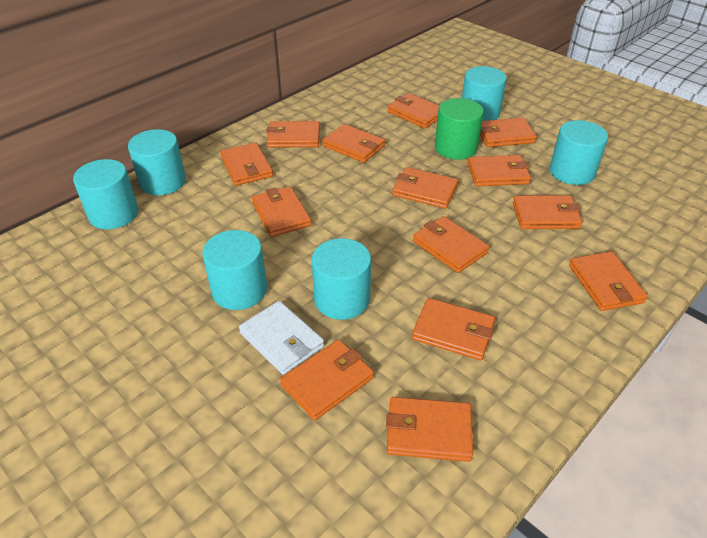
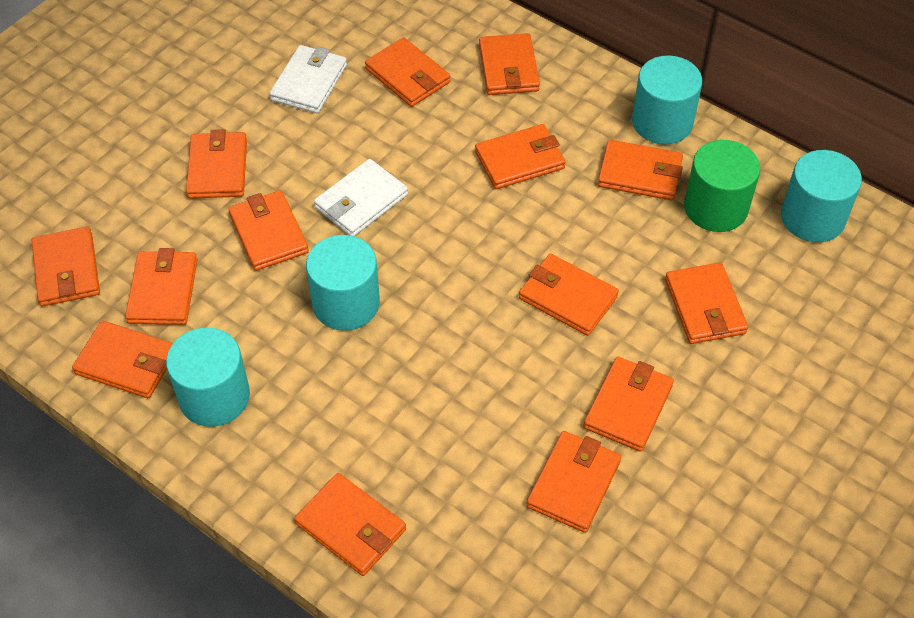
turquoise cylinder: 6 -> 4
white wallet: 1 -> 2

